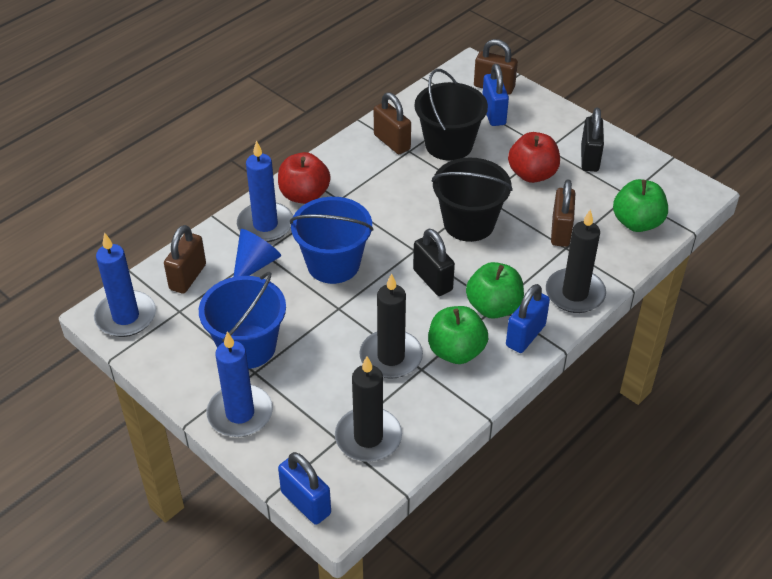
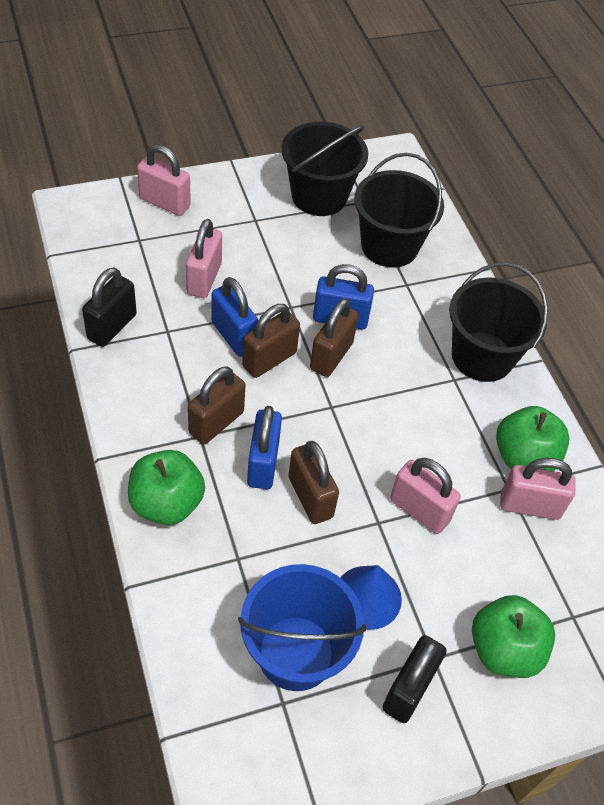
black bucket: 2 -> 3
black candle: 3 -> 0
blue bucket: 2 -> 1
blue candle: 3 -> 0
pink padlock: 0 -> 4
red apple: 2 -> 0

